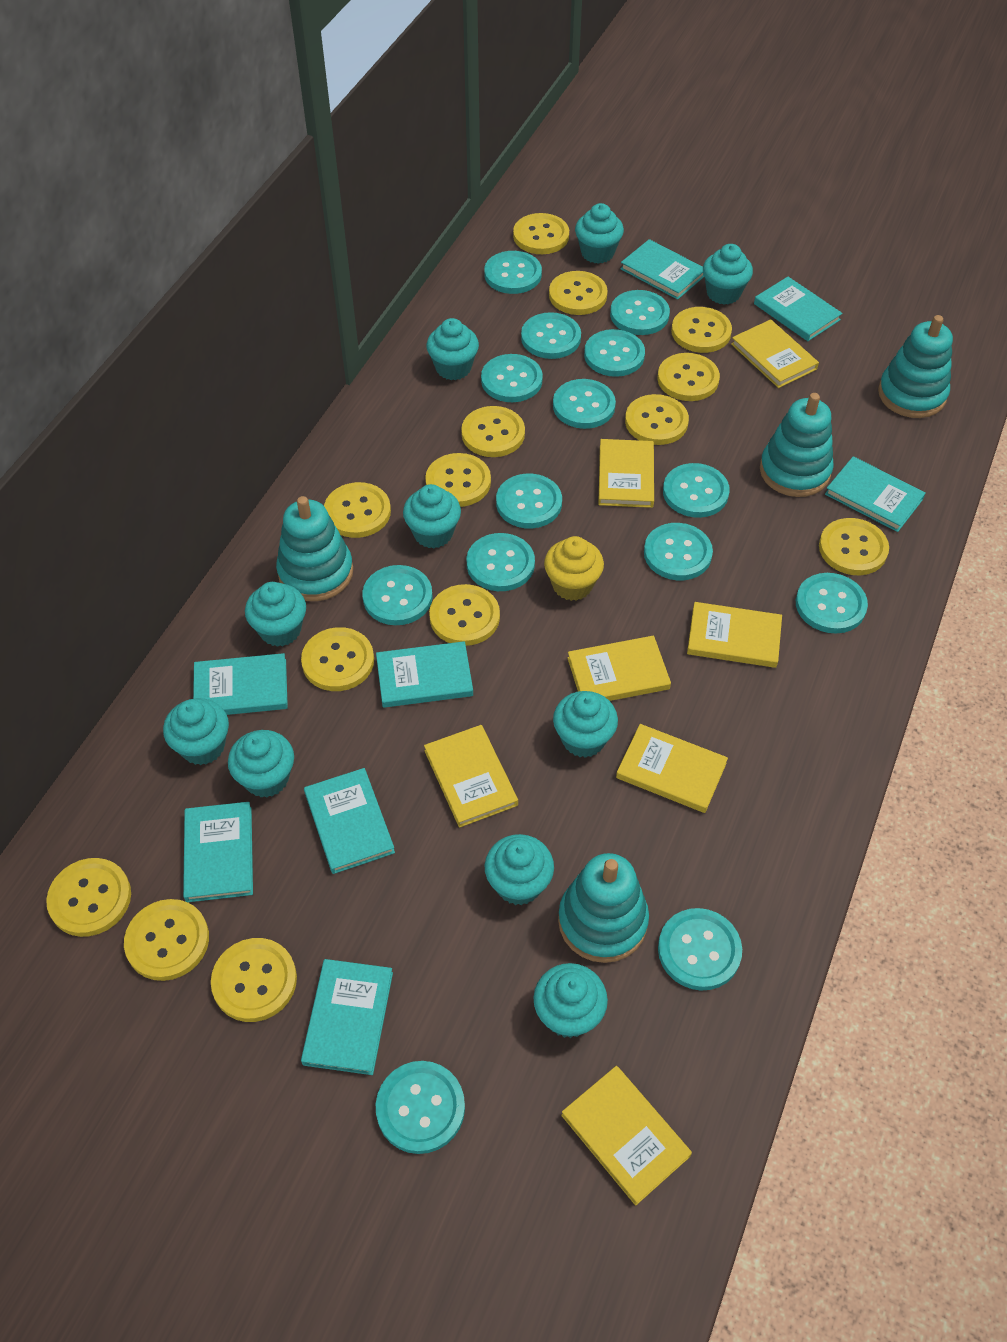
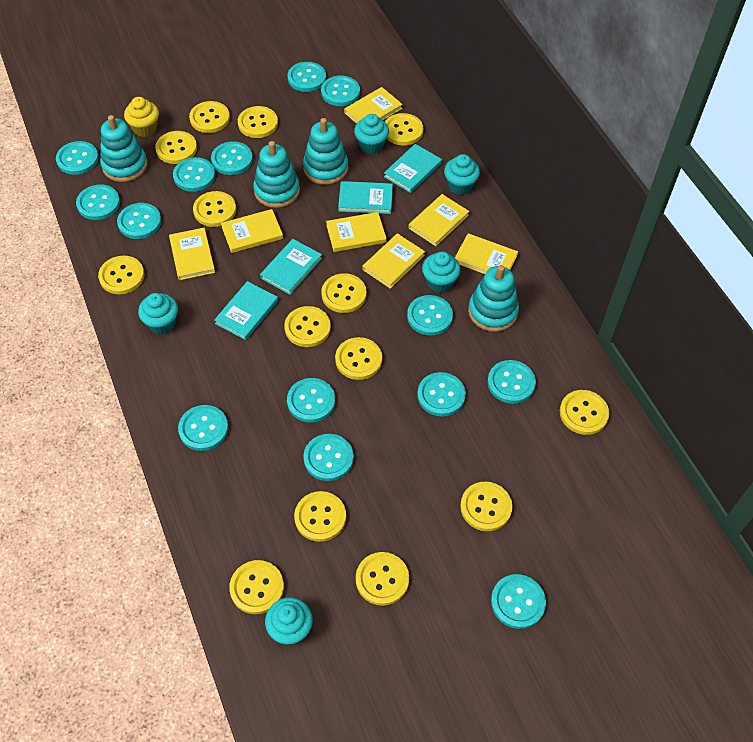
turquoise book: 8 -> 4
turquoise cupcake: 10 -> 5

